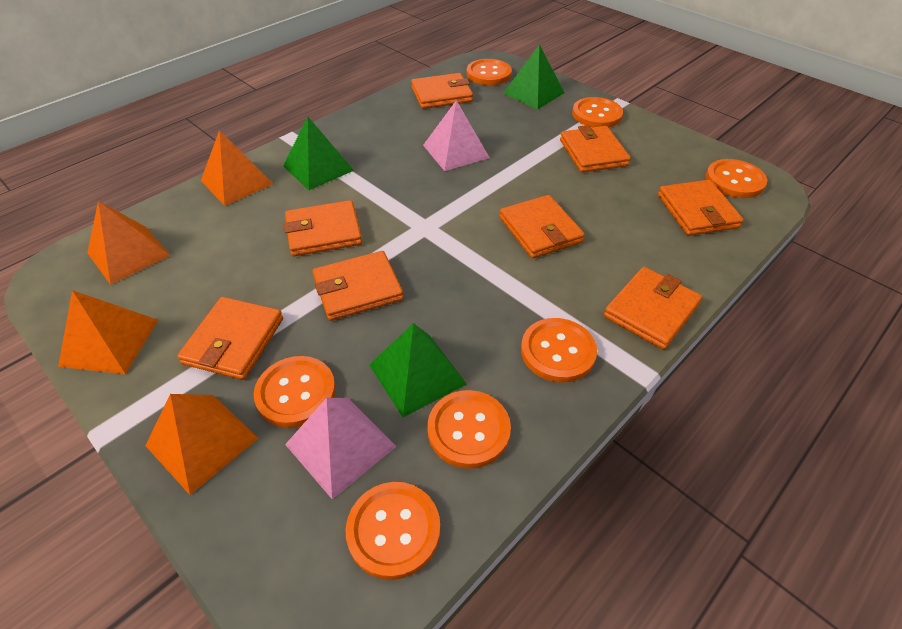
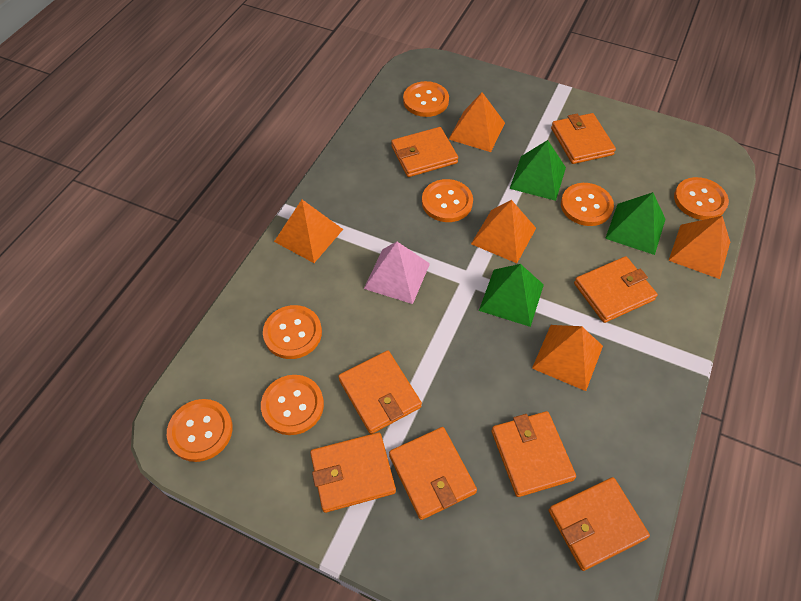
orange pyramid: 4 -> 5
pink pyramid: 2 -> 1

